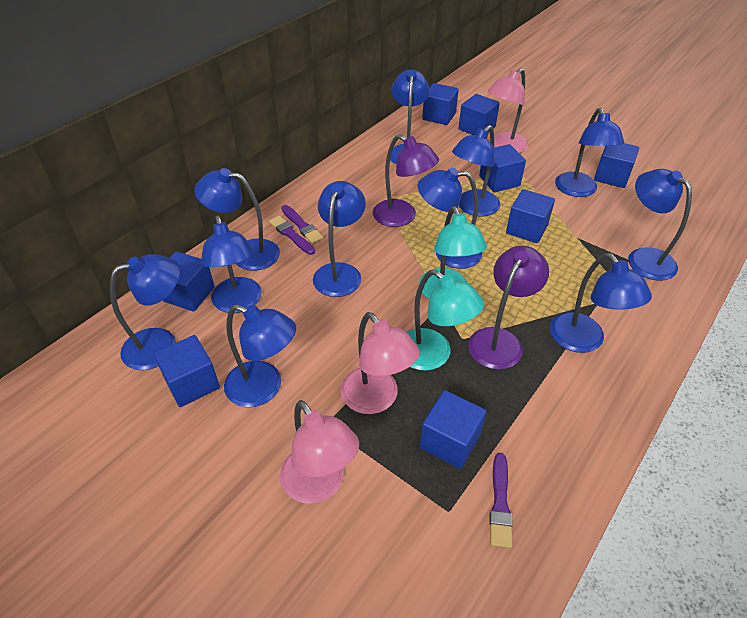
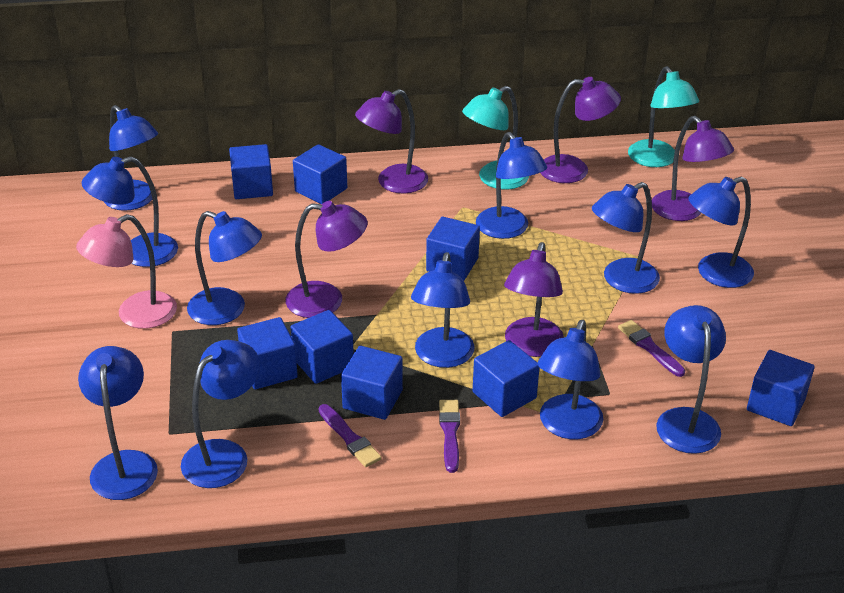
pink lamp: 3 -> 1
purple lamp: 2 -> 5

